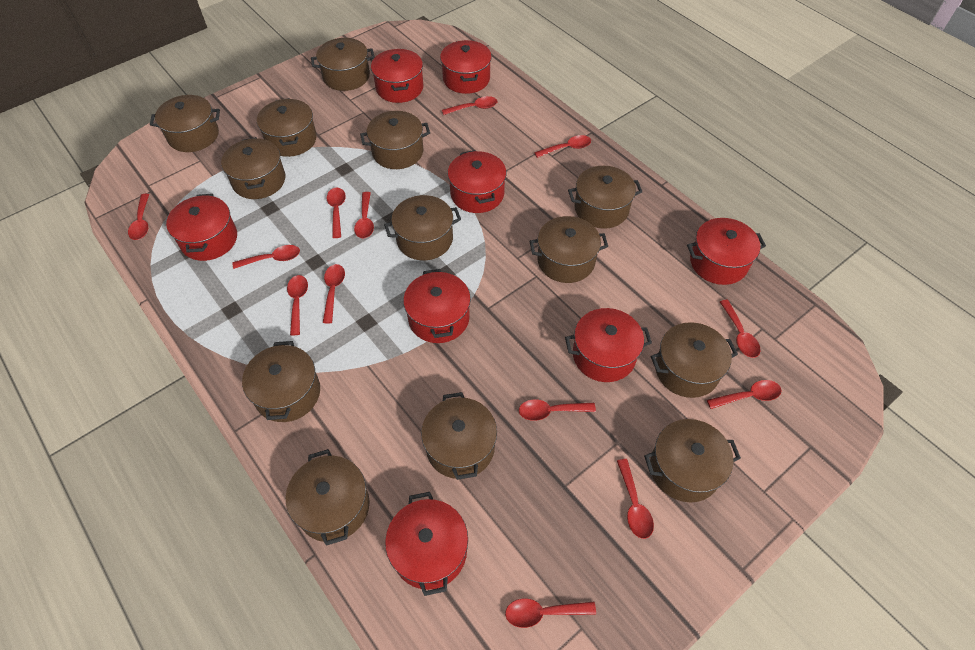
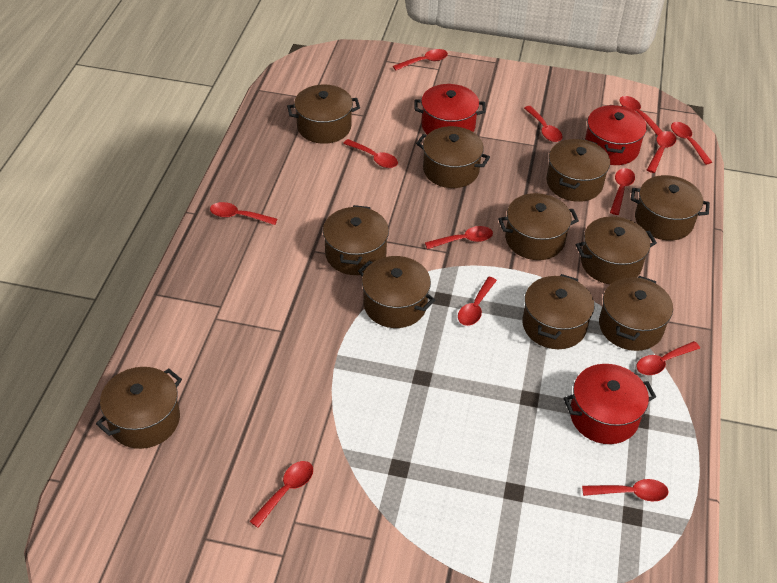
brown pot: 13 -> 11
red pot: 8 -> 3

